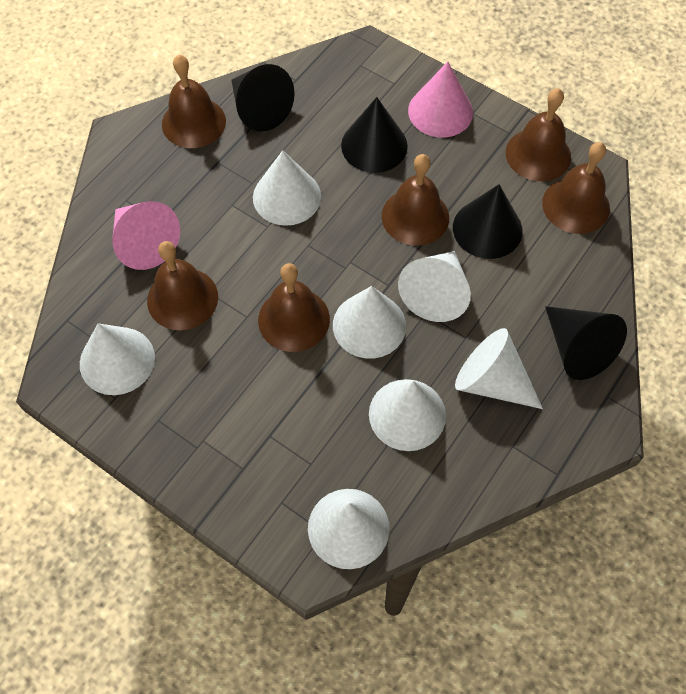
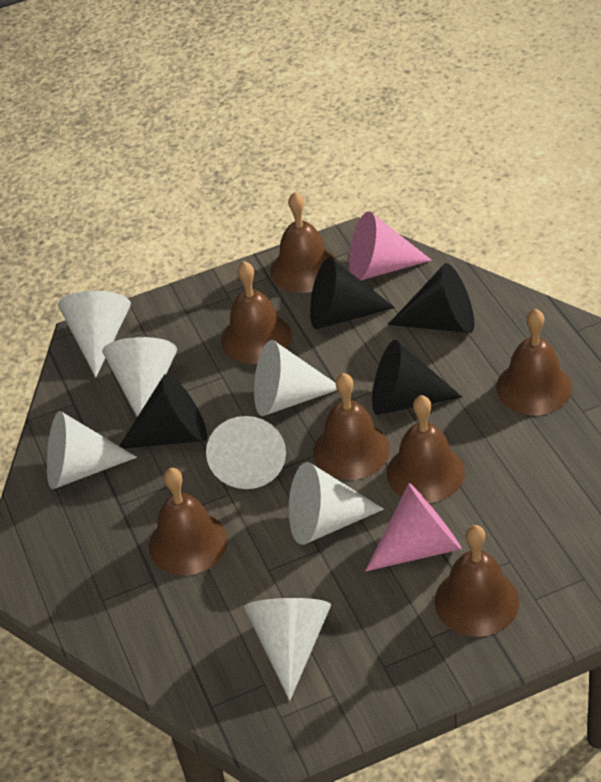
brown bell: 6 -> 7

